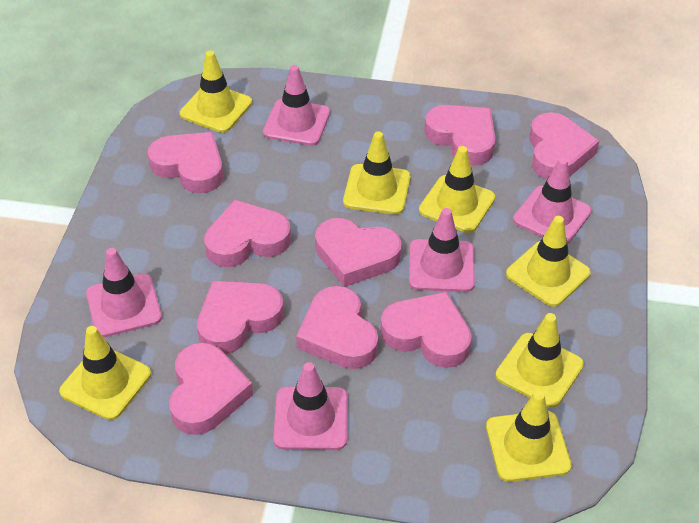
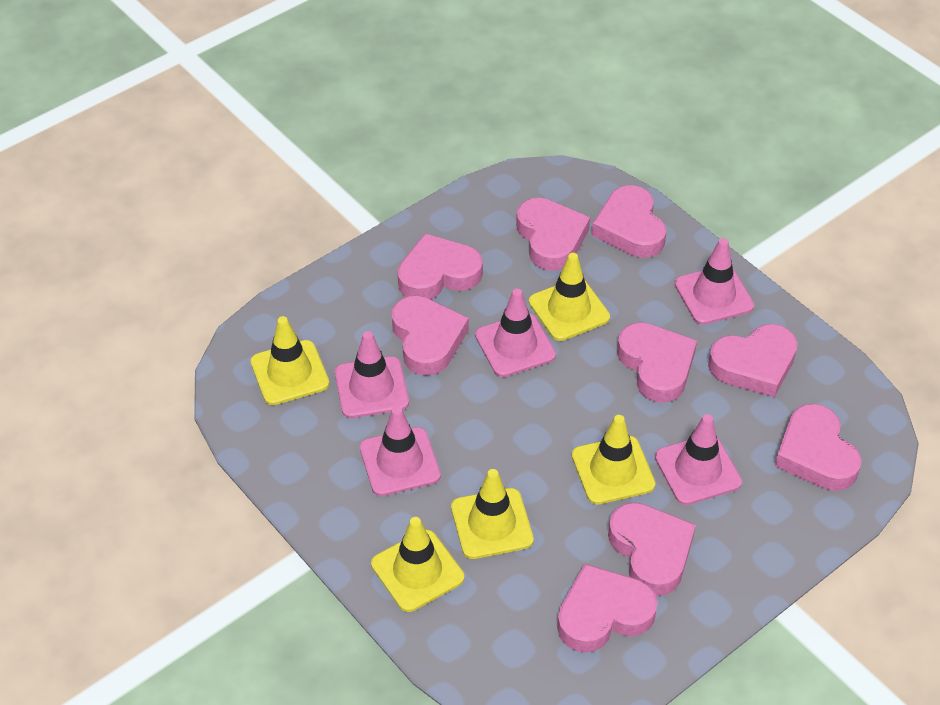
yellow traffic cone: 7 -> 5

